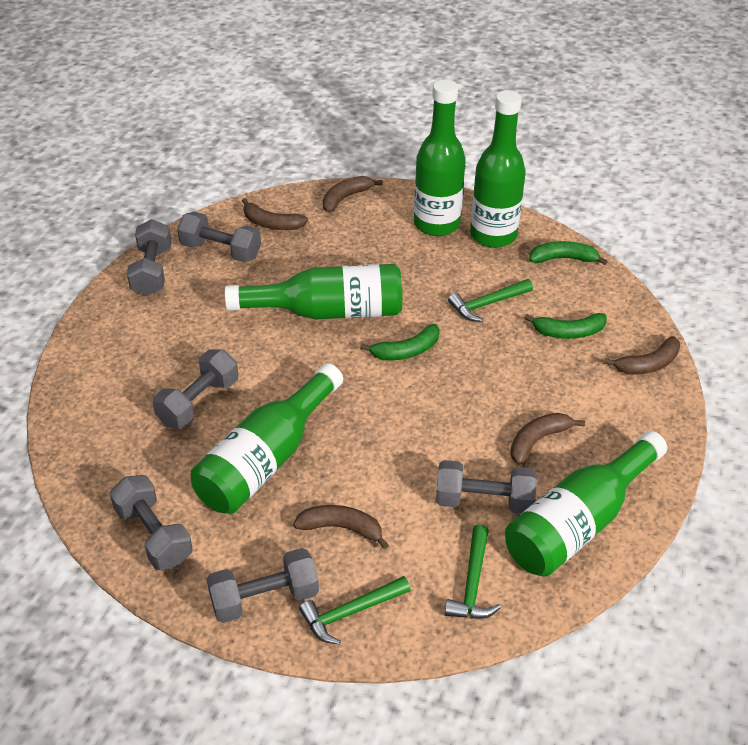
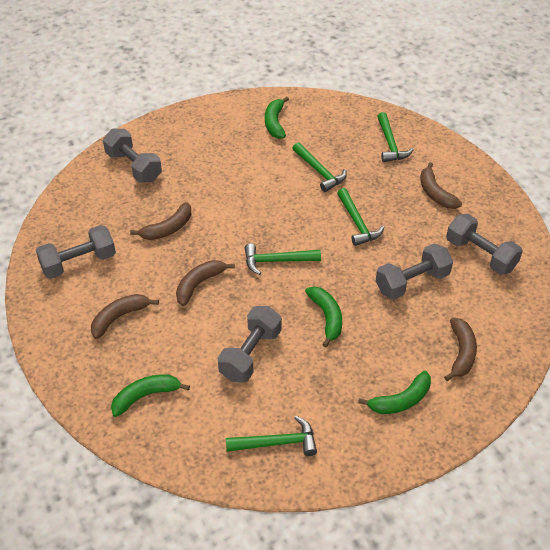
green banana: 3 -> 4
green bottle: 5 -> 0
green hammer: 3 -> 5
grey dumbbell: 6 -> 5

